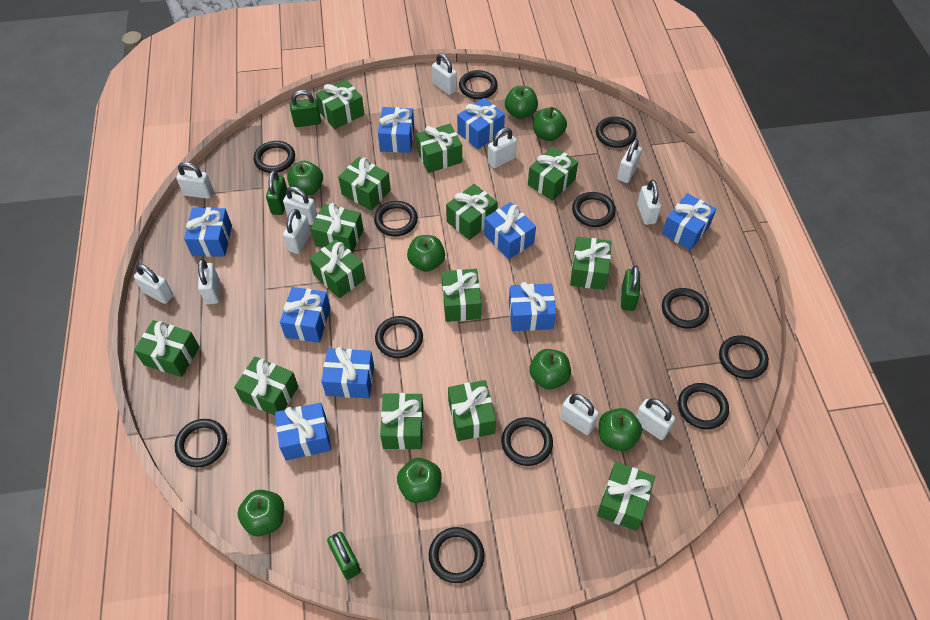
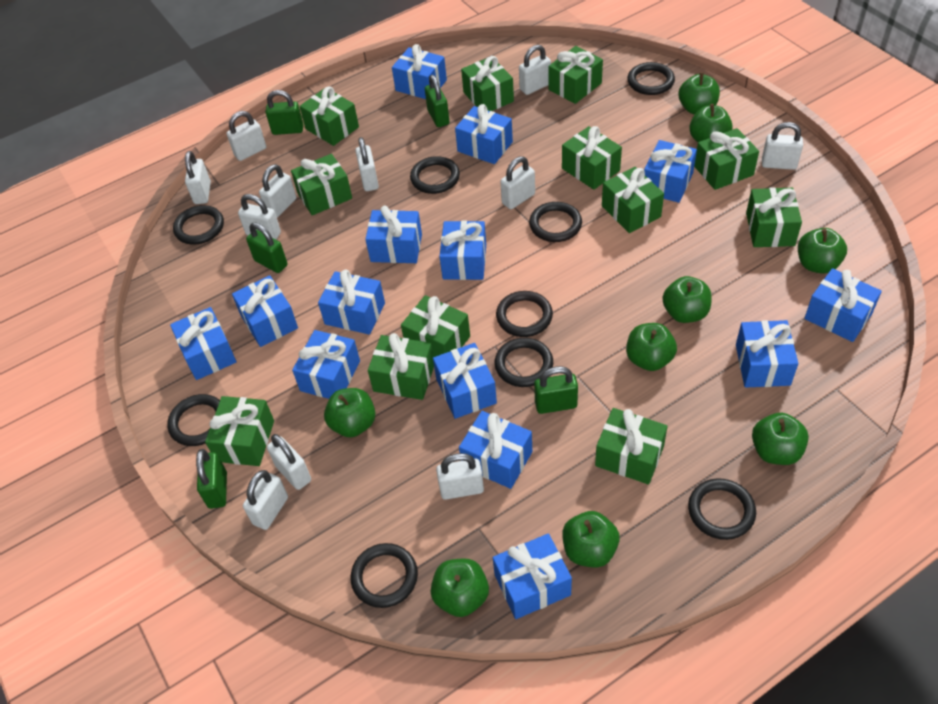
black ring: 12 -> 9
blue gift: 9 -> 14
green apple: 8 -> 9
green gift: 14 -> 12
green padlock: 4 -> 5

